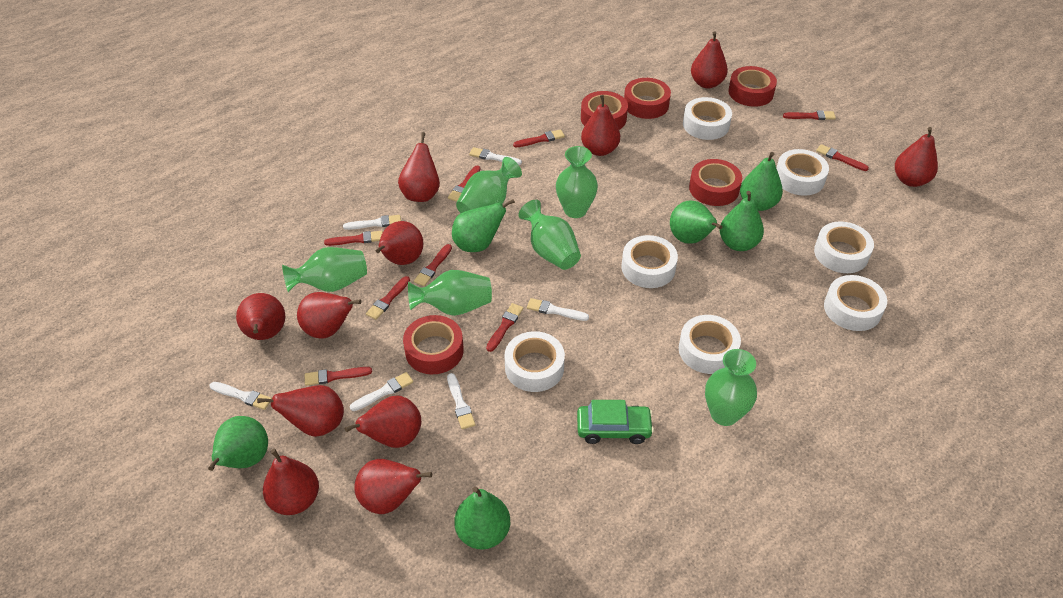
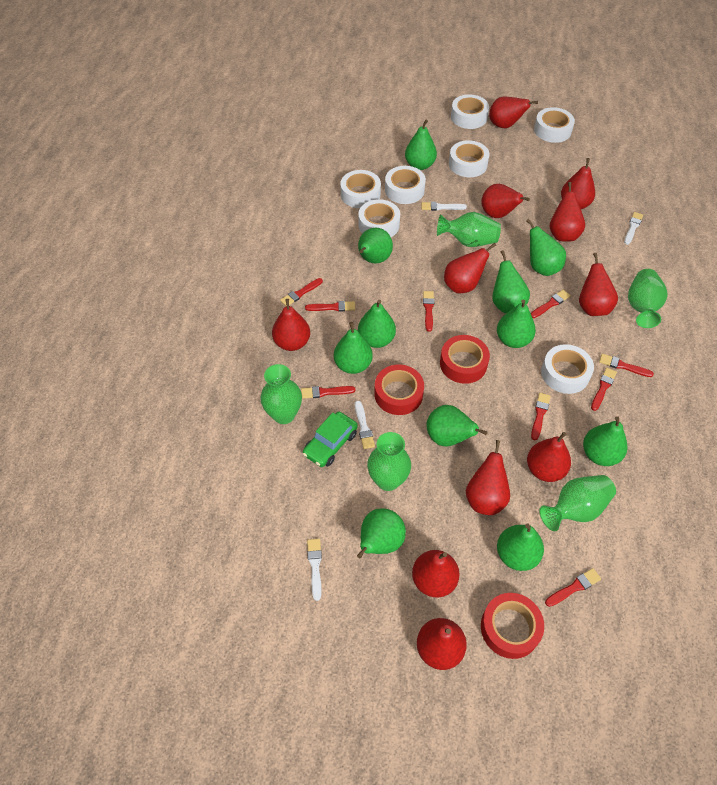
green pear: 6 -> 11
green vase: 6 -> 5
red tape: 5 -> 3
white brush: 6 -> 4

